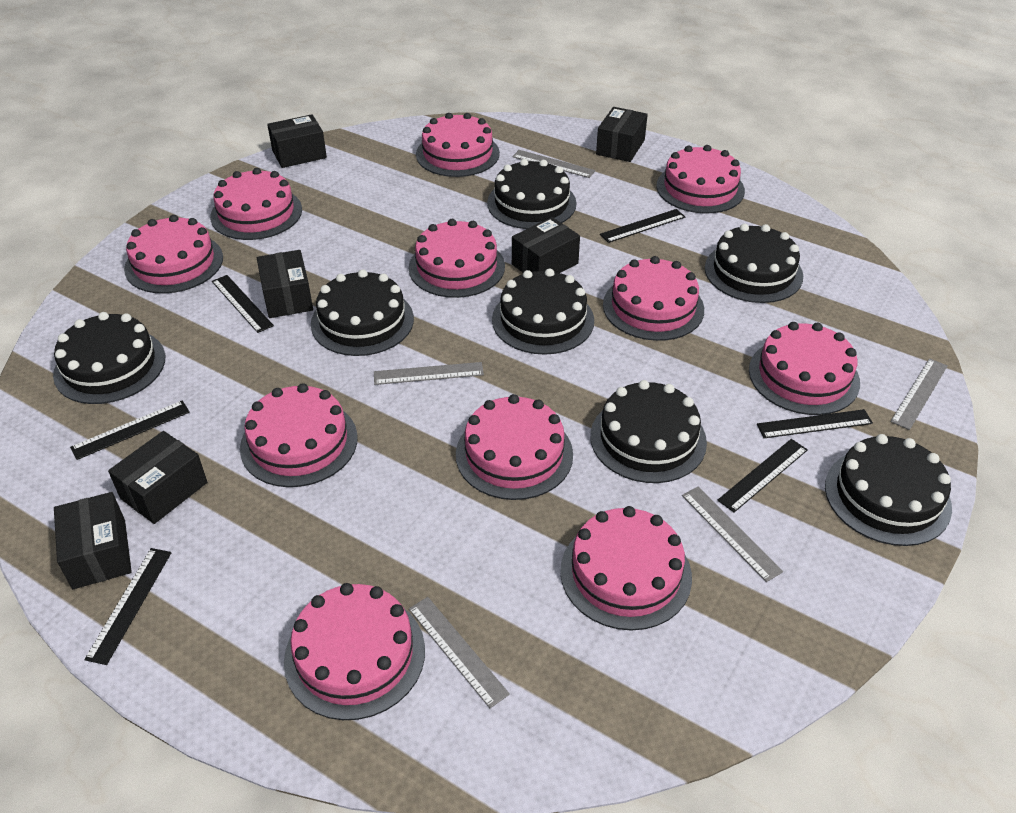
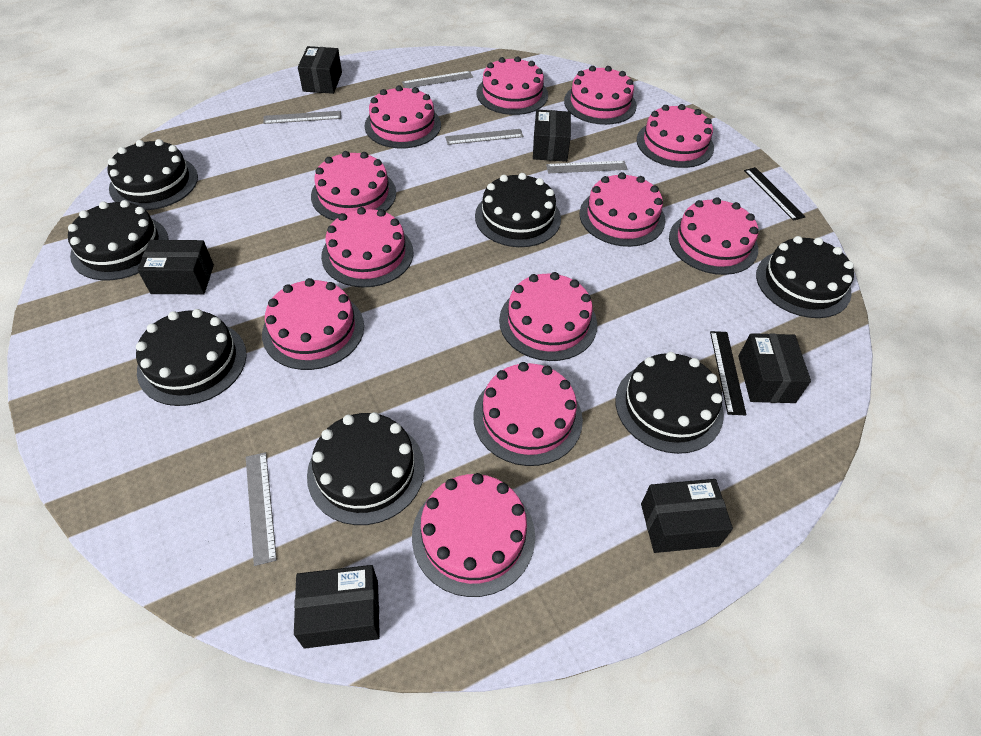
black ruler: 6 -> 2
pink cake: 11 -> 12

